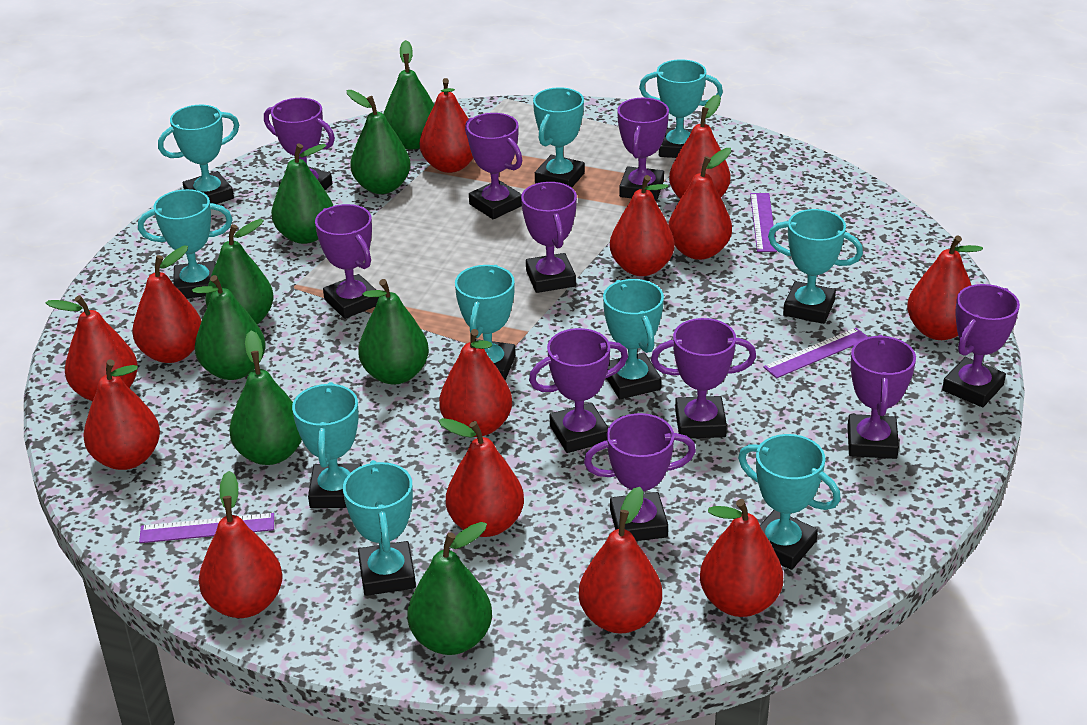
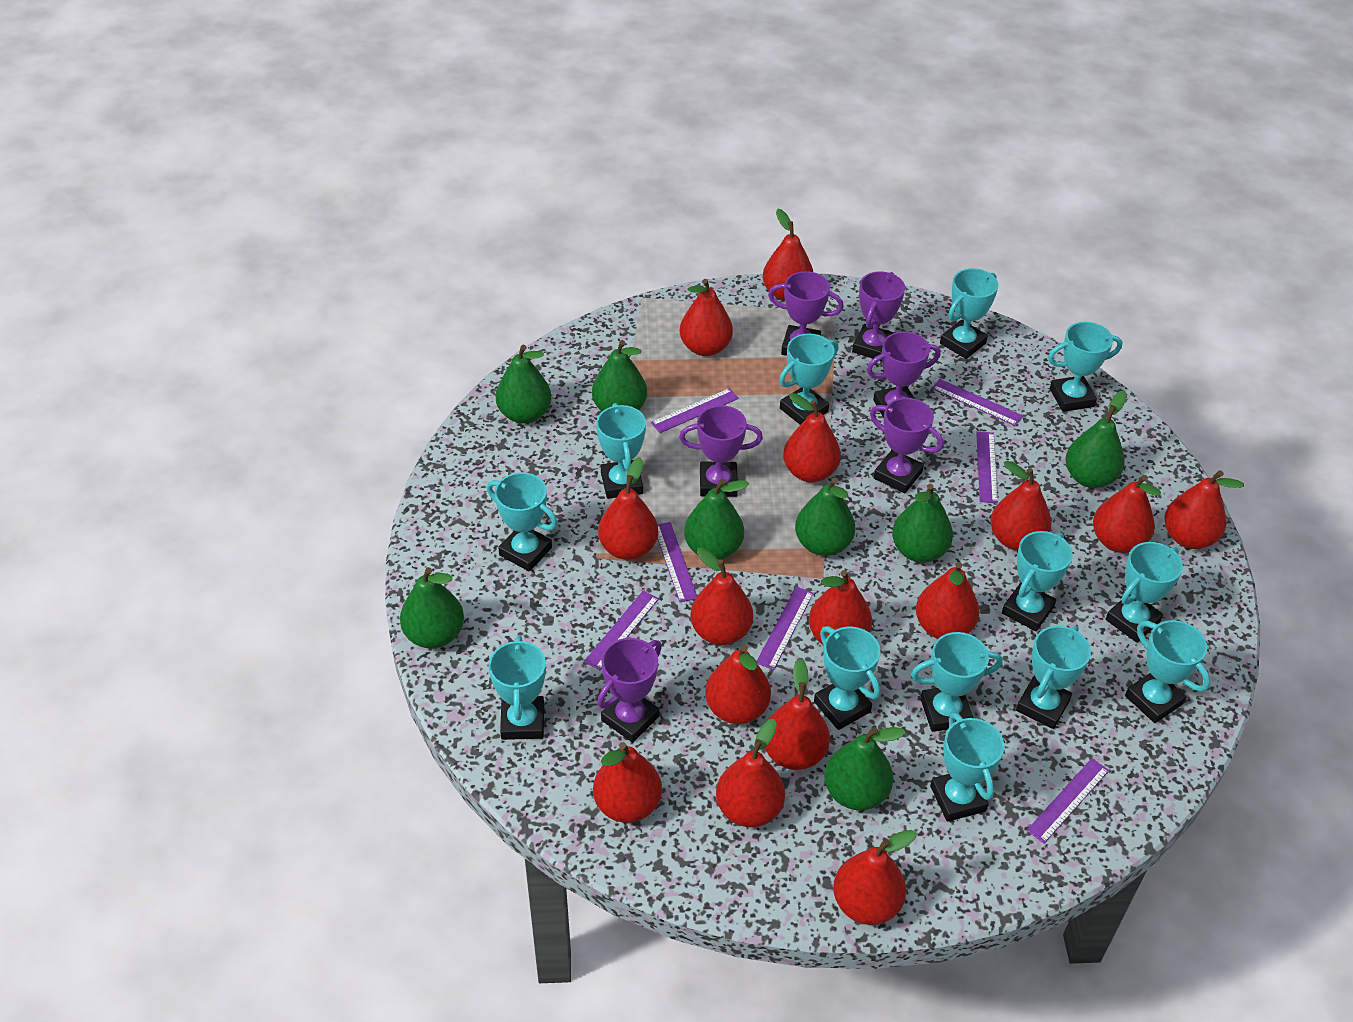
purple ruler: 3 -> 7
purple trophy: 10 -> 6
red pear: 13 -> 15
turquoise trophy: 10 -> 13

